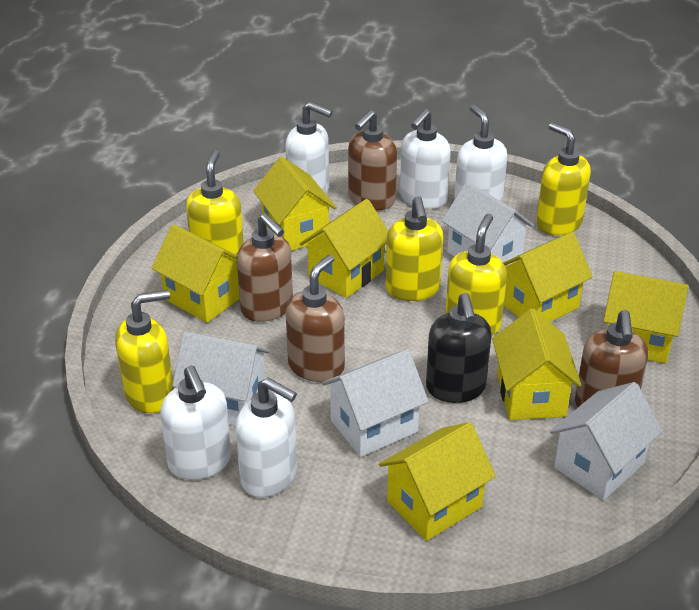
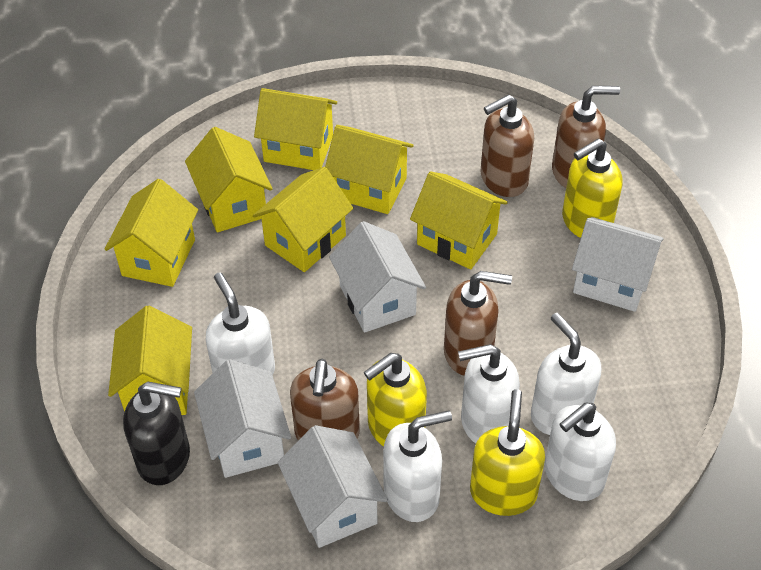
yellow soap dispenser: 5 -> 3

